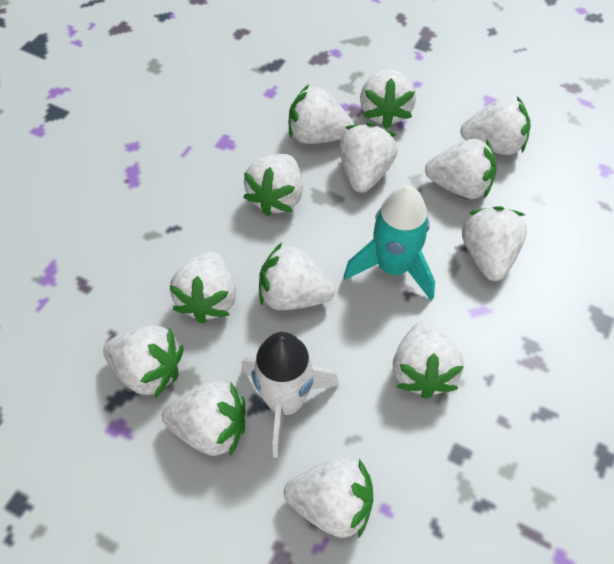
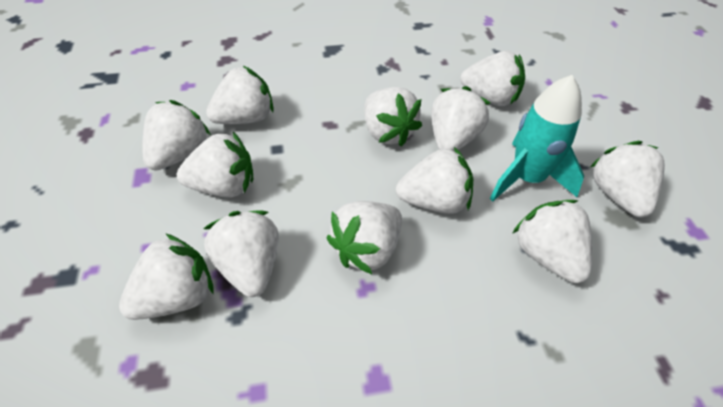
white rocket: 1 -> 0
white strawberry: 13 -> 12

